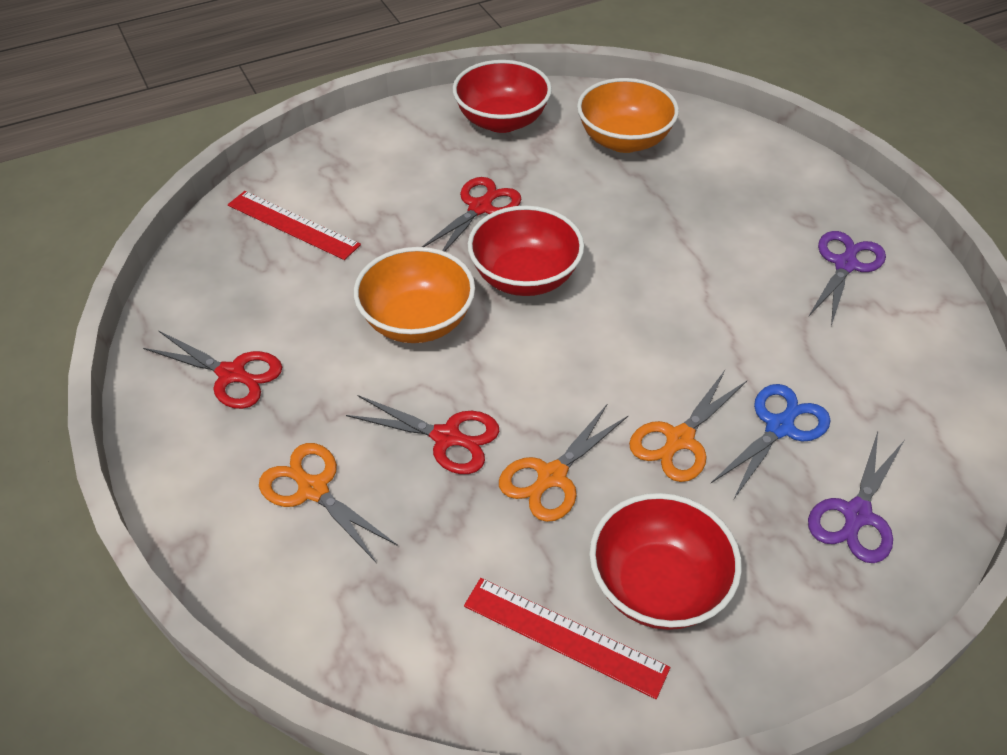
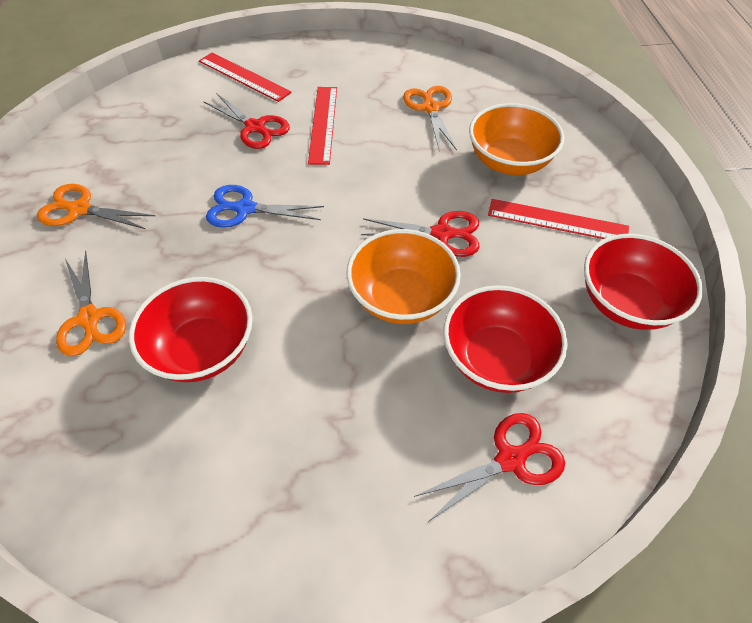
purple scissors: 2 -> 0
red ruler: 2 -> 3

